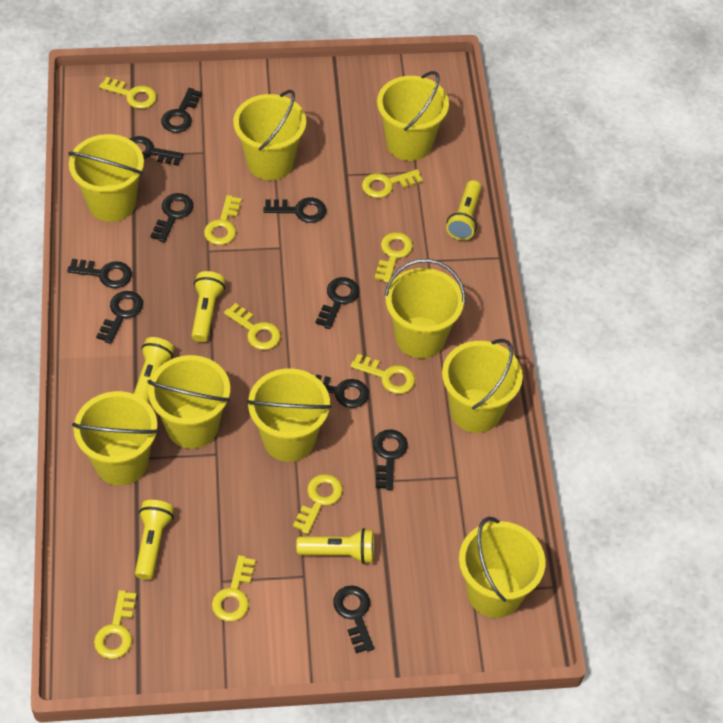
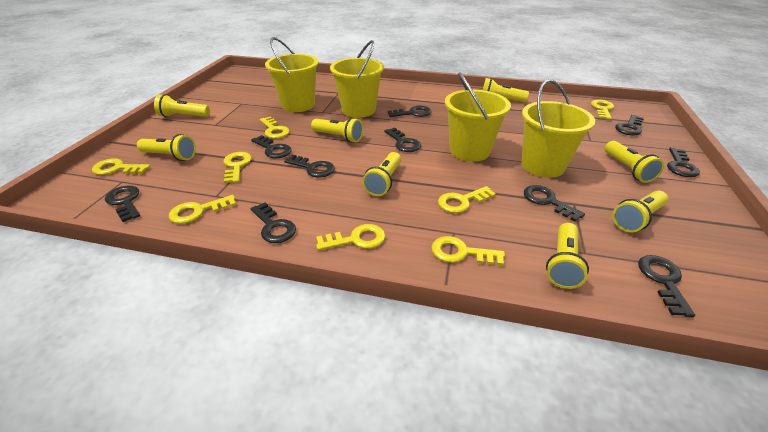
yellow bucket: 9 -> 4
yellow flashlight: 5 -> 8
yellow key: 9 -> 8

